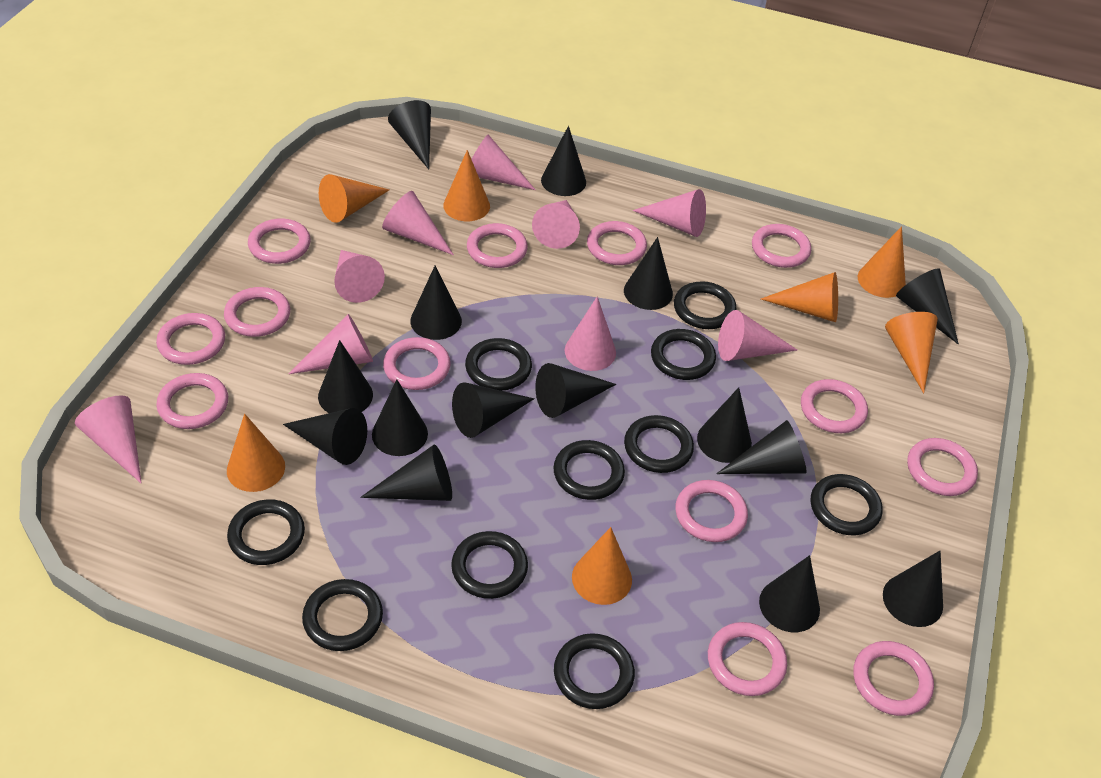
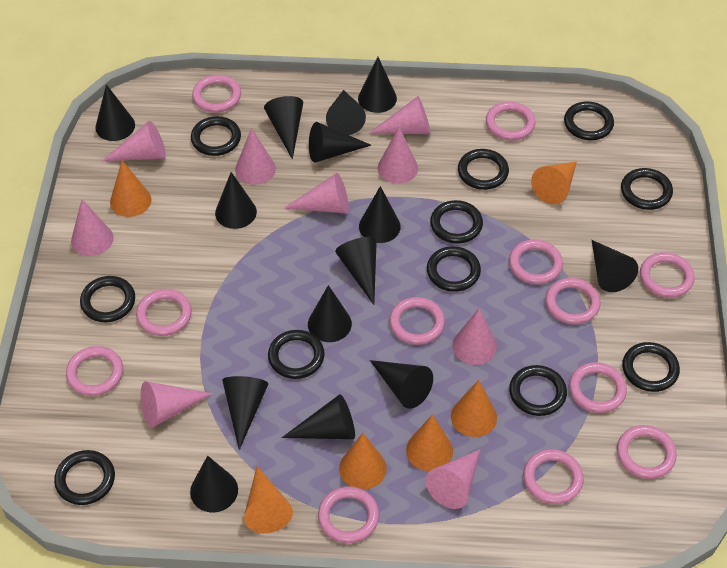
black cone: 15 -> 14
black ring: 10 -> 11
orange cone: 7 -> 6
pink ring: 13 -> 12

